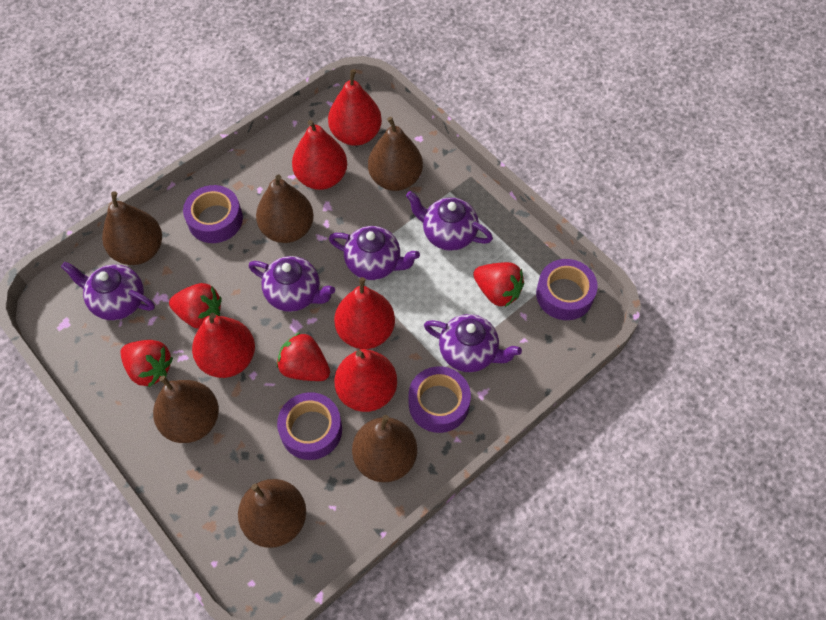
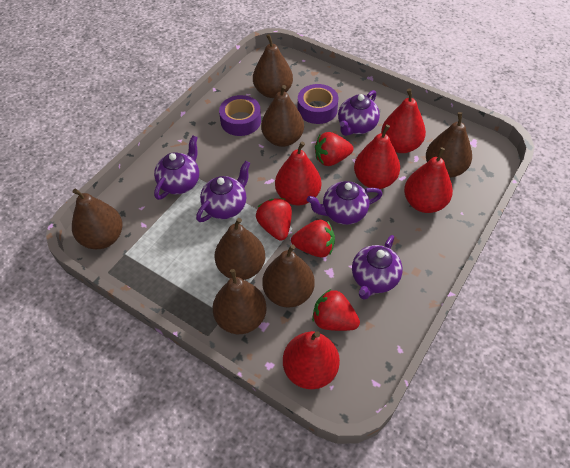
brown pear: 6 -> 7
purple tape: 4 -> 2

